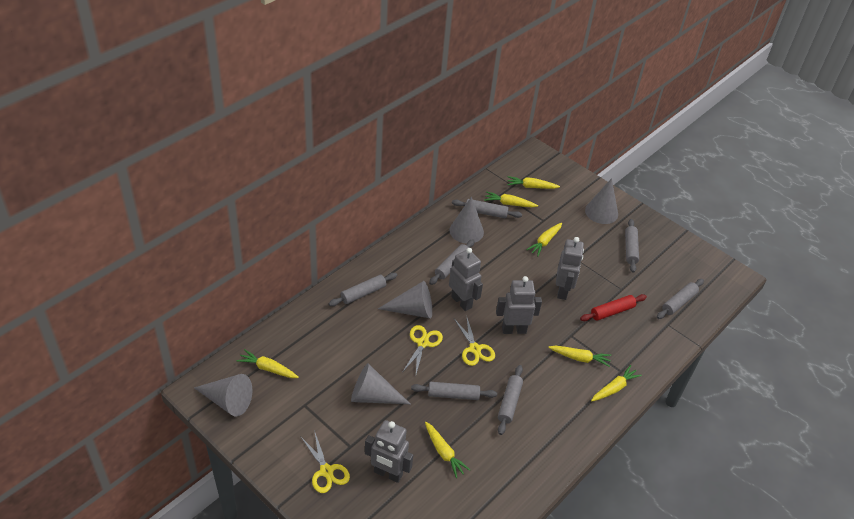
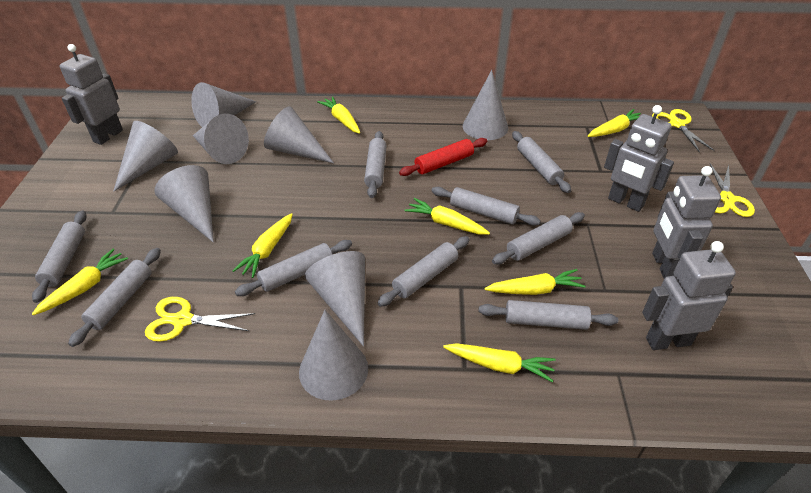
grey cone: 5 -> 8
grey rolling pin: 7 -> 9

